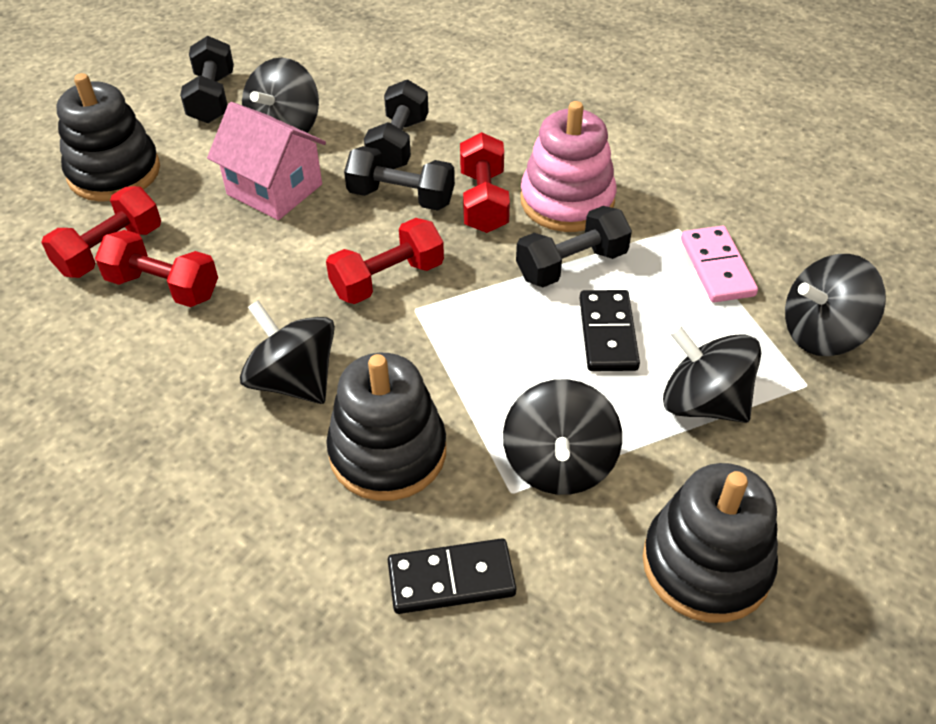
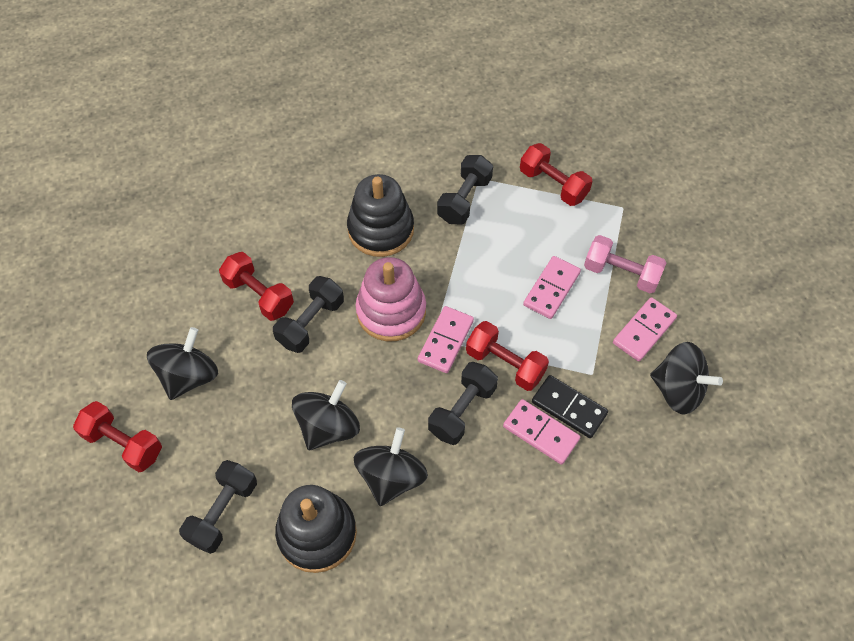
black domino: 2 -> 1
black spinning top: 5 -> 4
black stacking toy: 3 -> 2
pink domino: 1 -> 4
pink dumbbell: 0 -> 1
pink house: 1 -> 0

